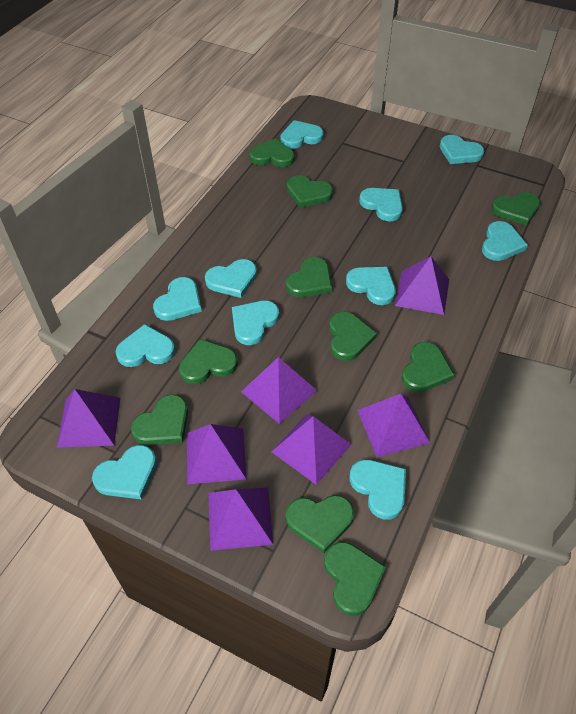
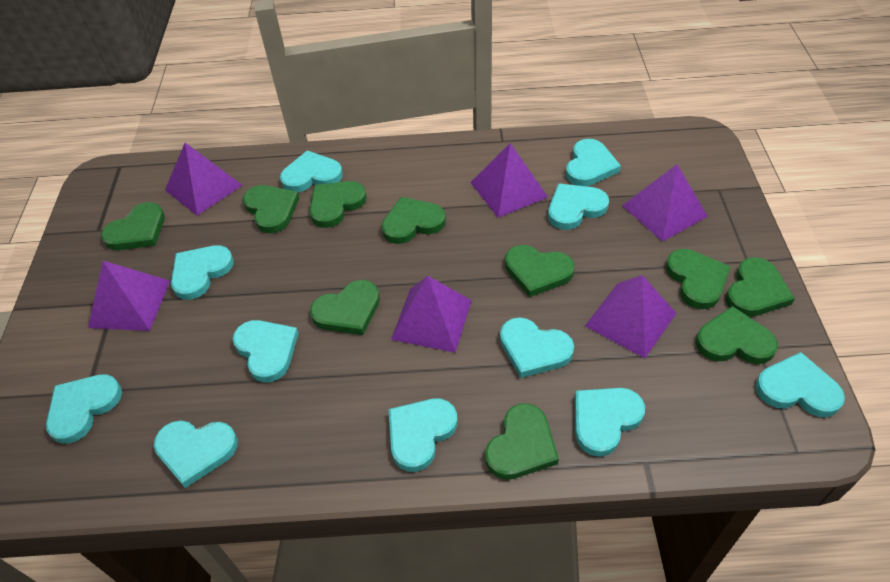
purple pyramid: 7 -> 6

